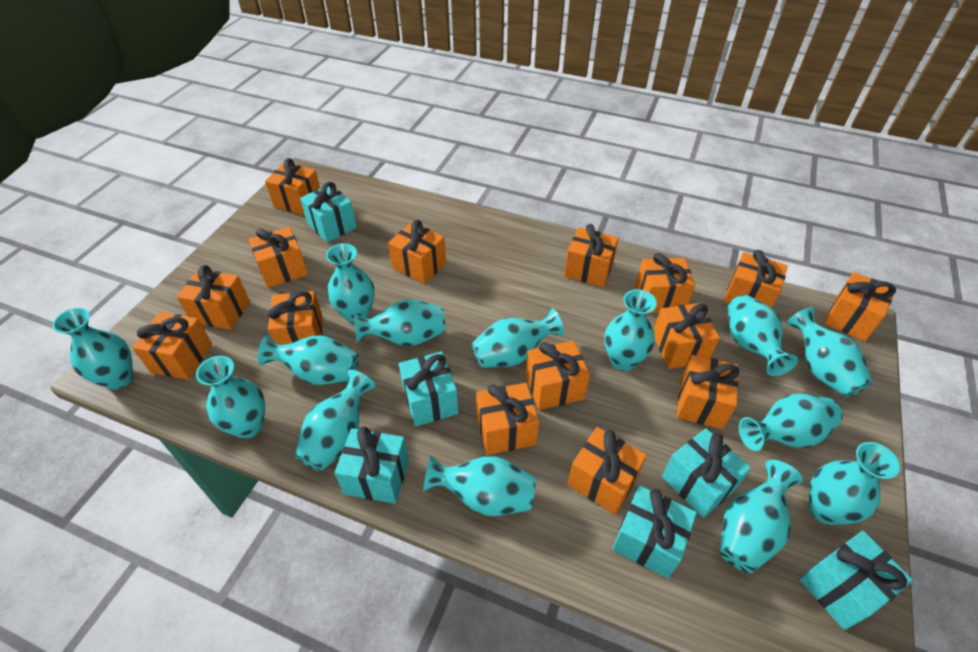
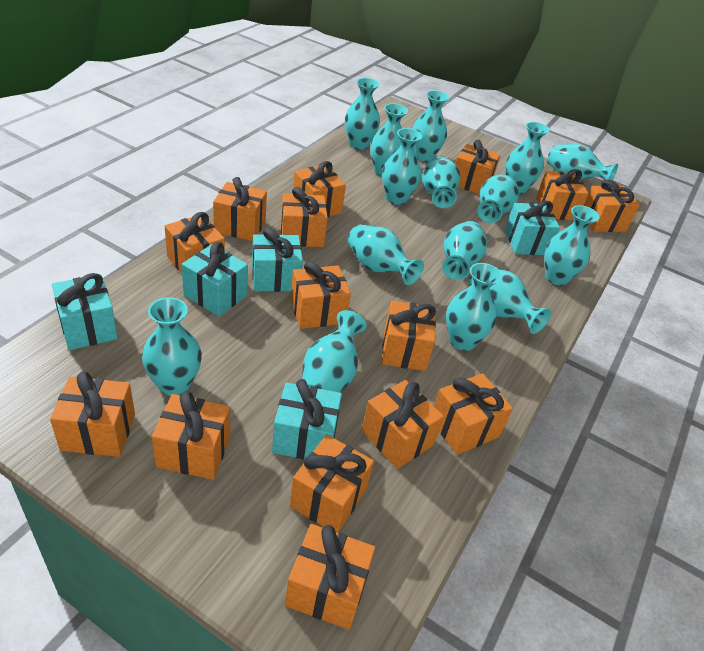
turquoise gift: 6 -> 5
turquoise vase: 14 -> 15

